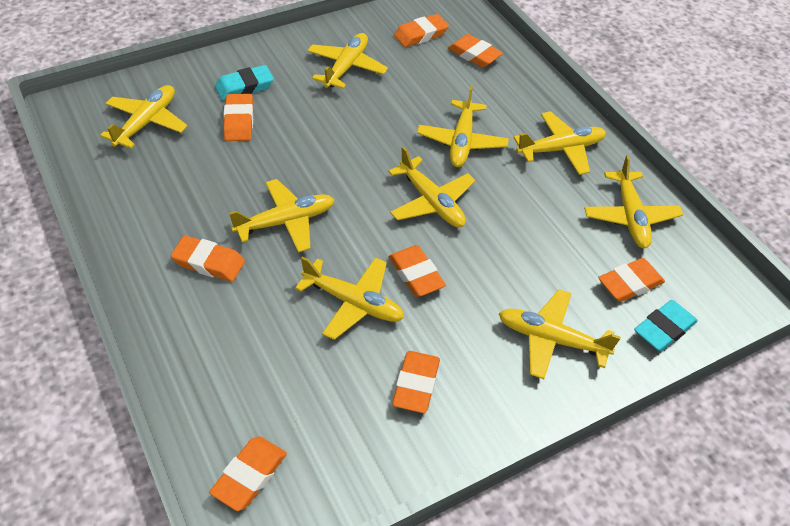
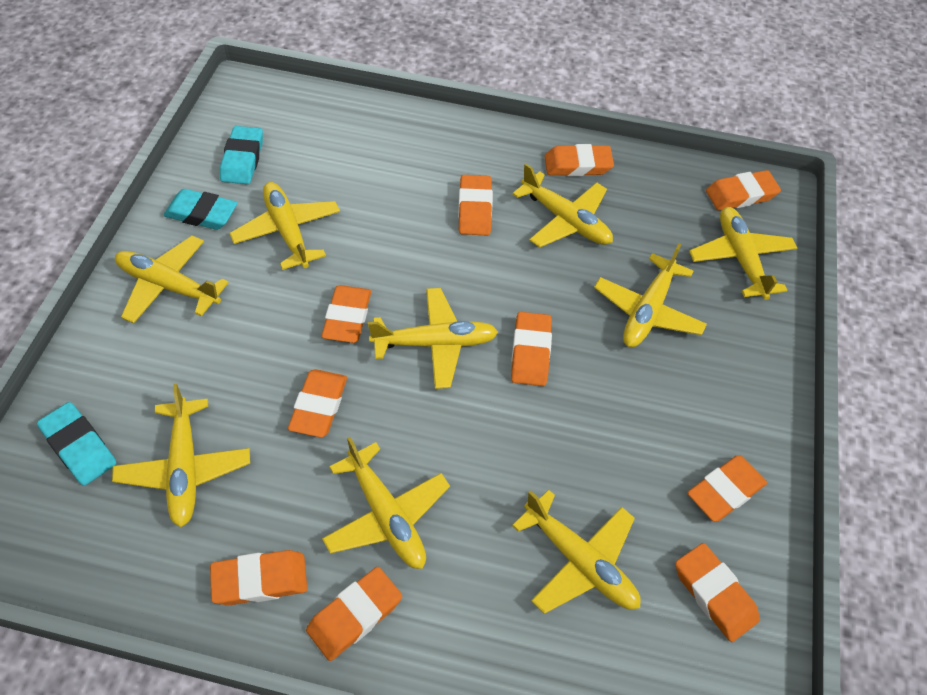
orange eraser: 8 -> 10
turquoise eraser: 2 -> 3

